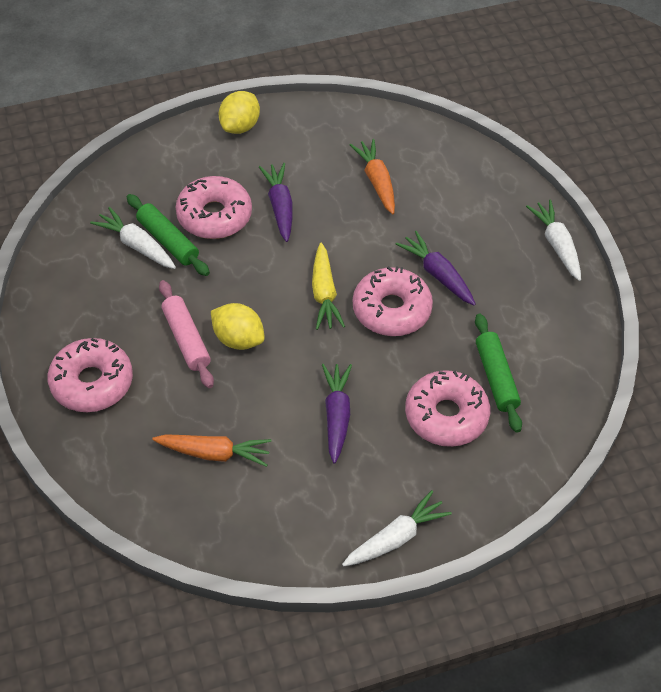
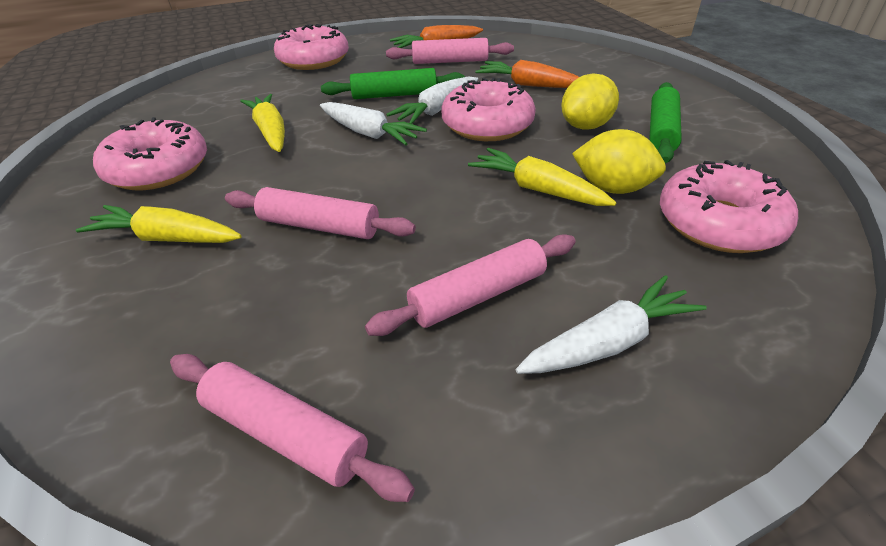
pink rolling pin: 1 -> 4
purple carrot: 3 -> 0
yellow carrot: 1 -> 3

